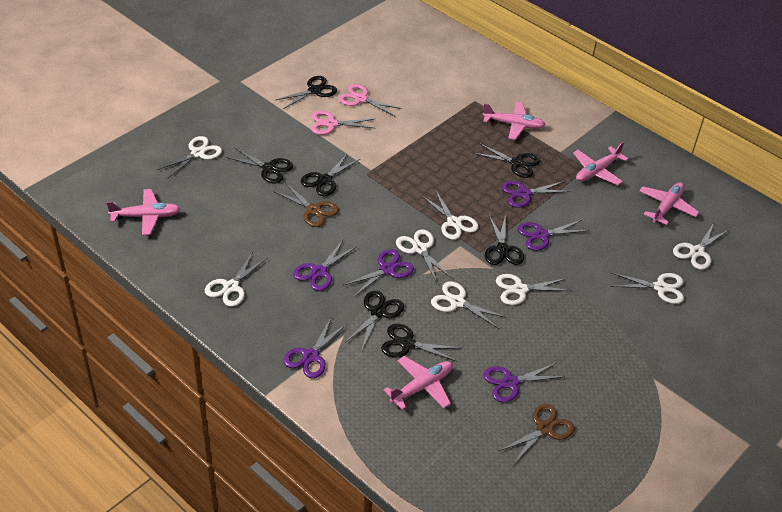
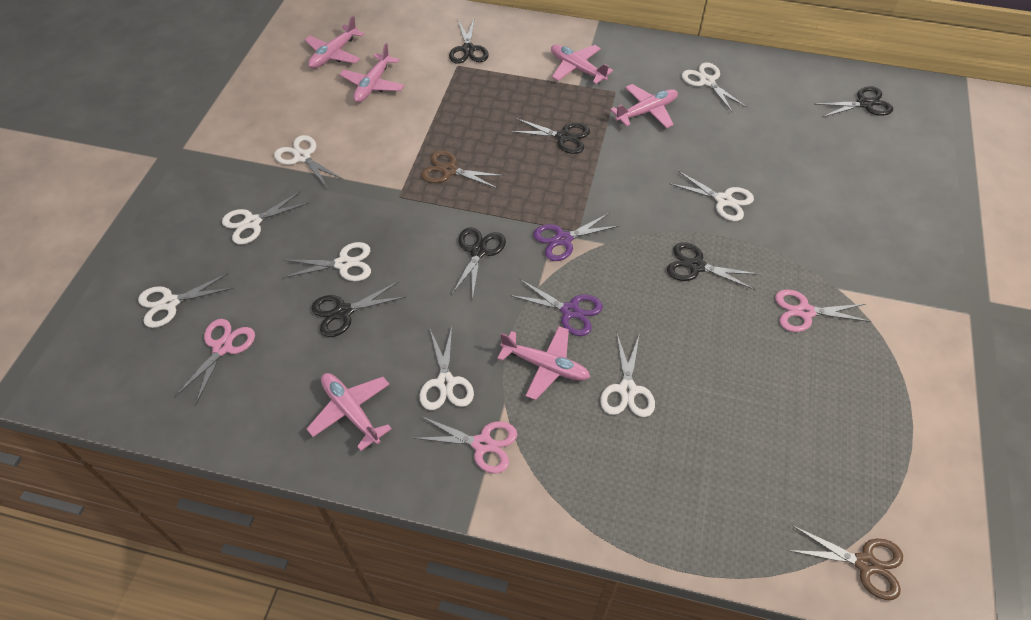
black scissors: 7 -> 6
pink plane: 5 -> 6
pink scissors: 2 -> 3
purple scissors: 6 -> 2

